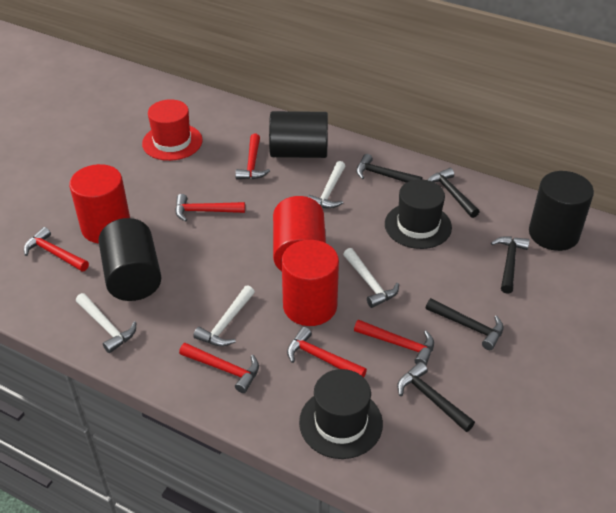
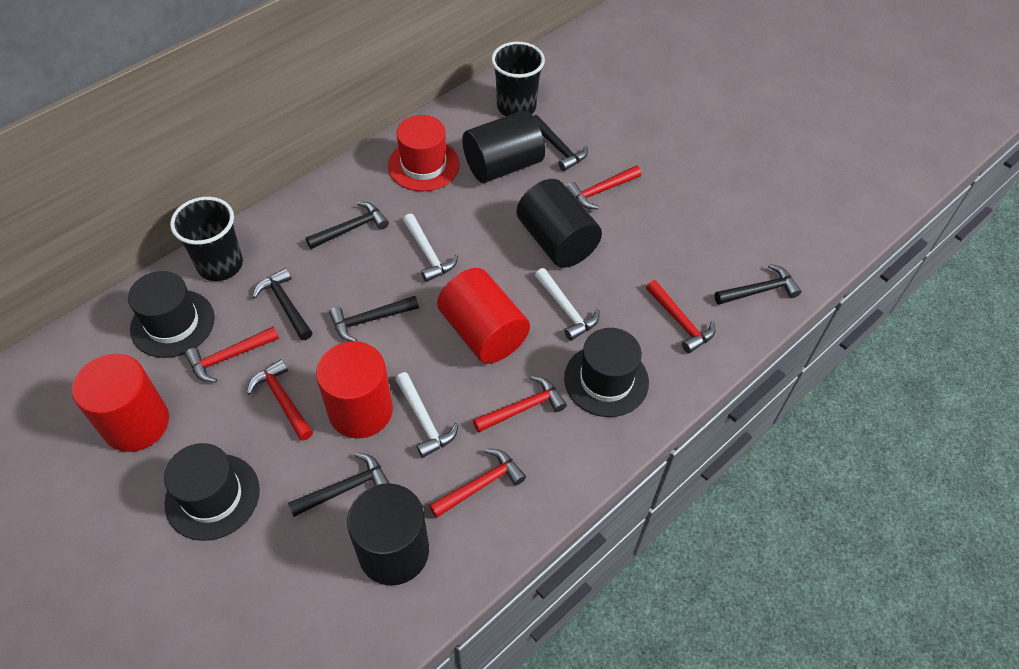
black cup: 0 -> 2
black hammer: 5 -> 6
black hat: 2 -> 3
white hammer: 4 -> 3

